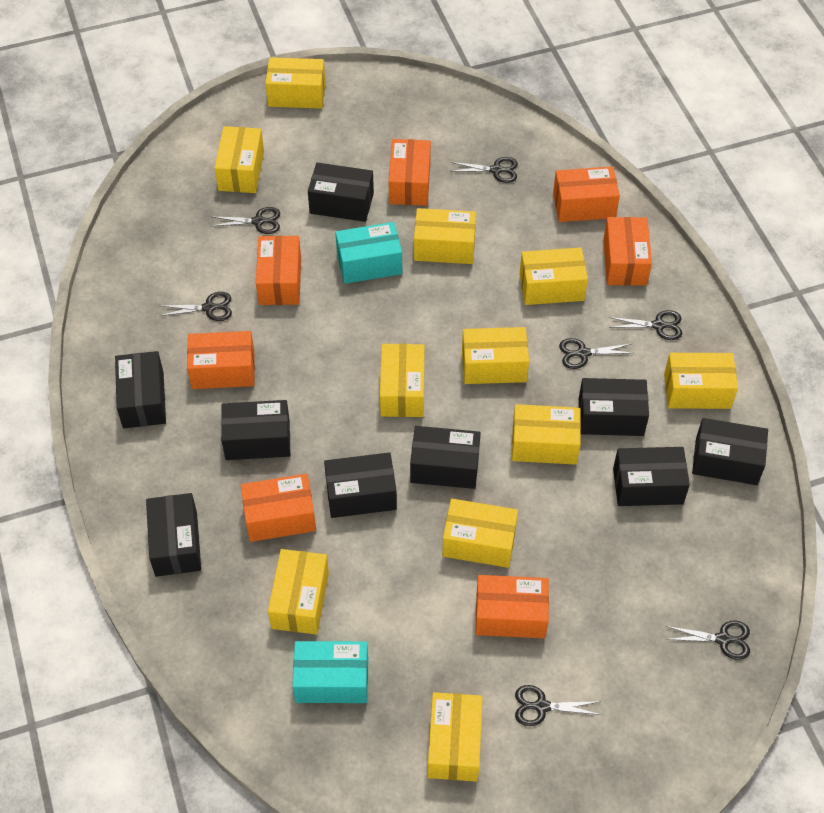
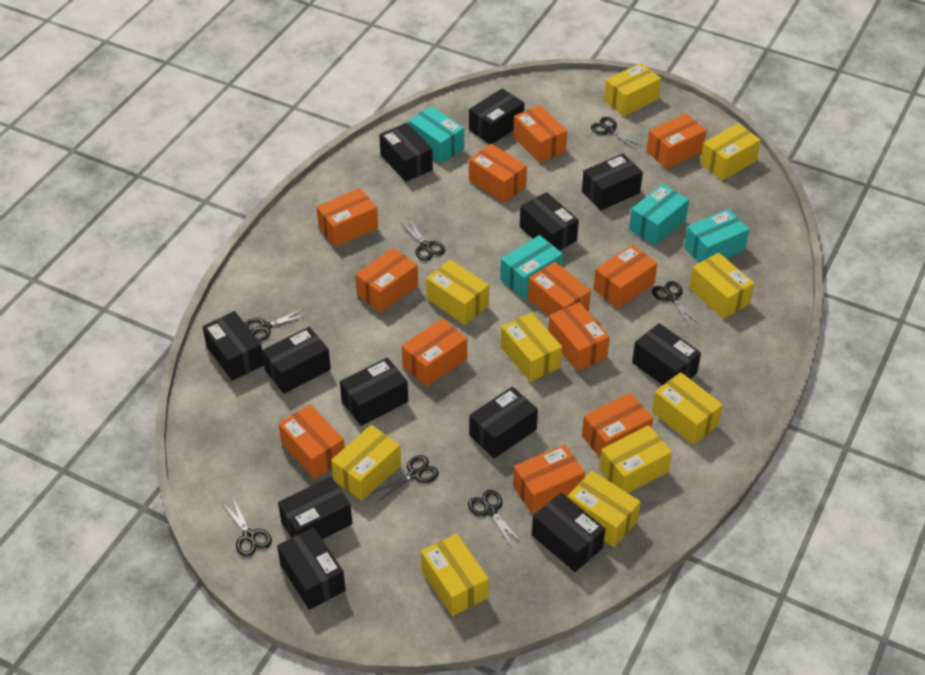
black box: 9 -> 12
orange box: 7 -> 12
turquoise box: 2 -> 4
yellow box: 11 -> 10

